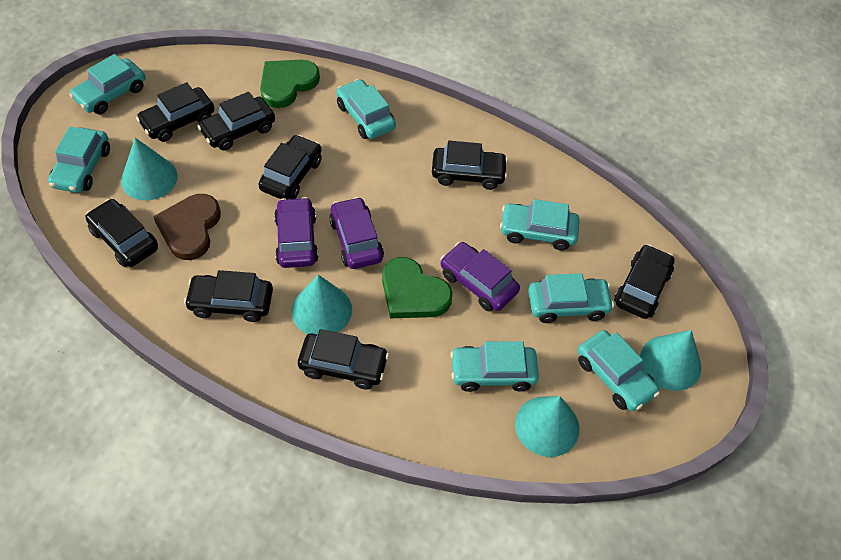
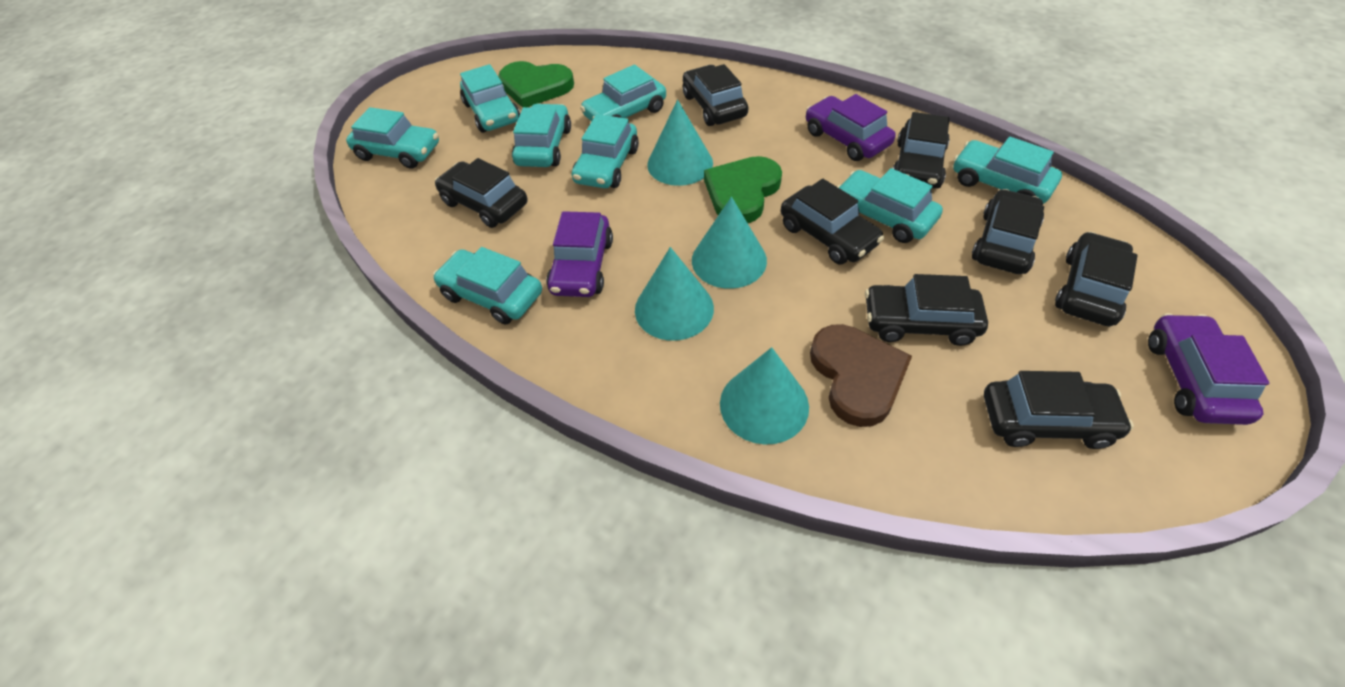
turquoise car: 7 -> 8

